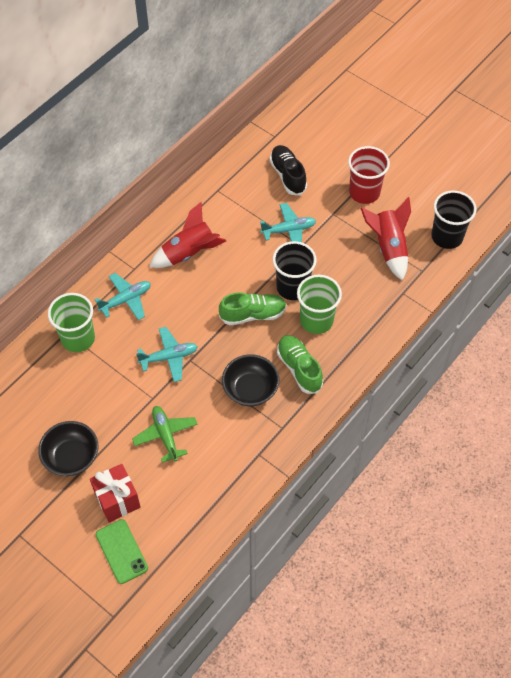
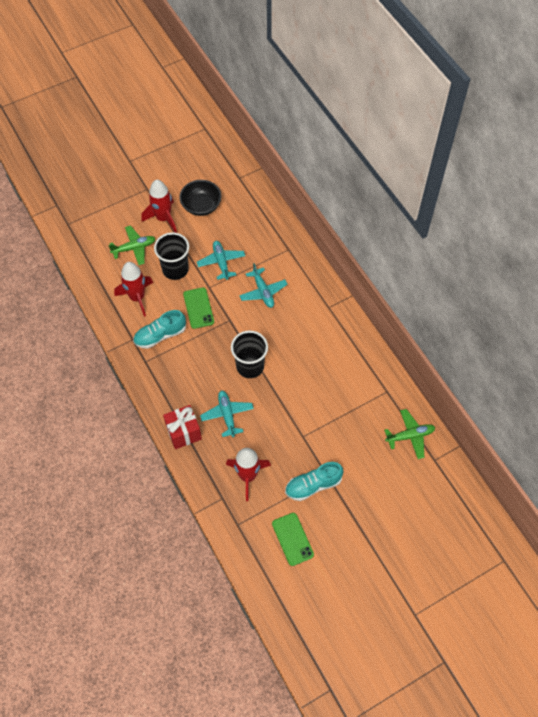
black bowl: 2 -> 1
black shoe: 1 -> 0
green cup: 2 -> 0
green phone: 1 -> 2
green plane: 1 -> 2
green shoe: 2 -> 0
red cup: 1 -> 0
red rocket: 2 -> 3
turquoise shoe: 0 -> 2

